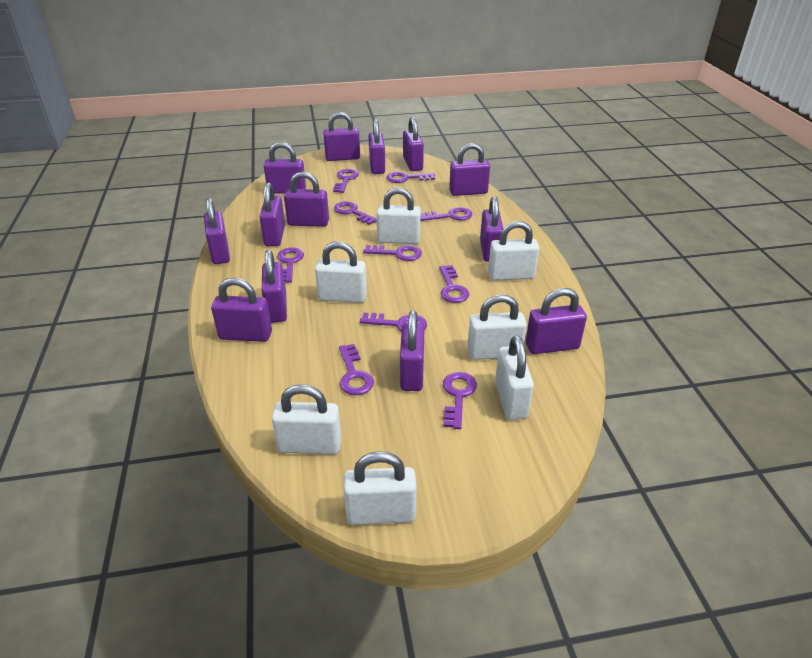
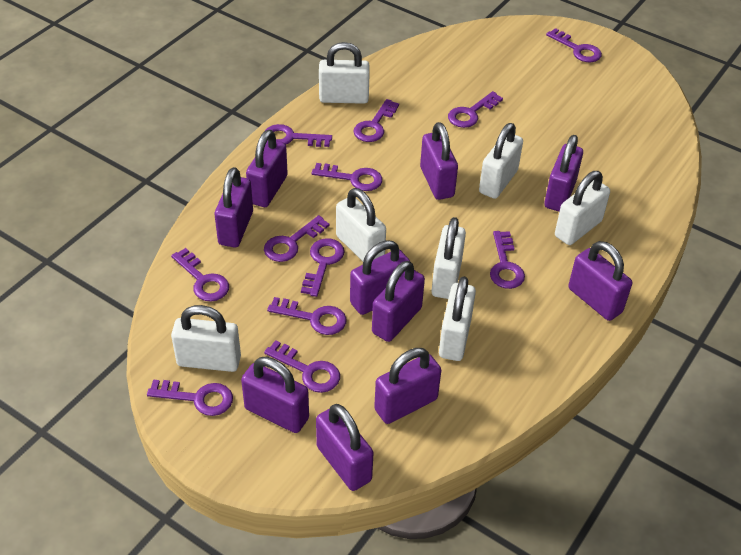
purple key: 10 -> 12
purple padlock: 13 -> 10

